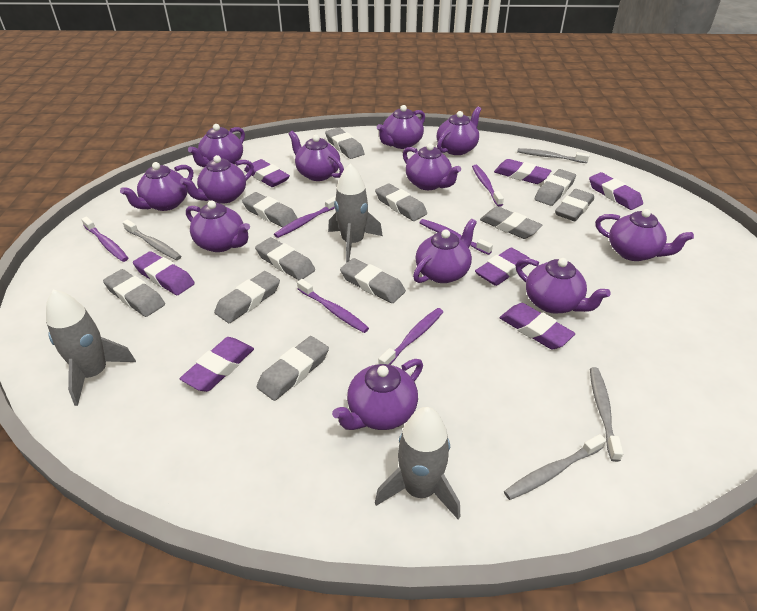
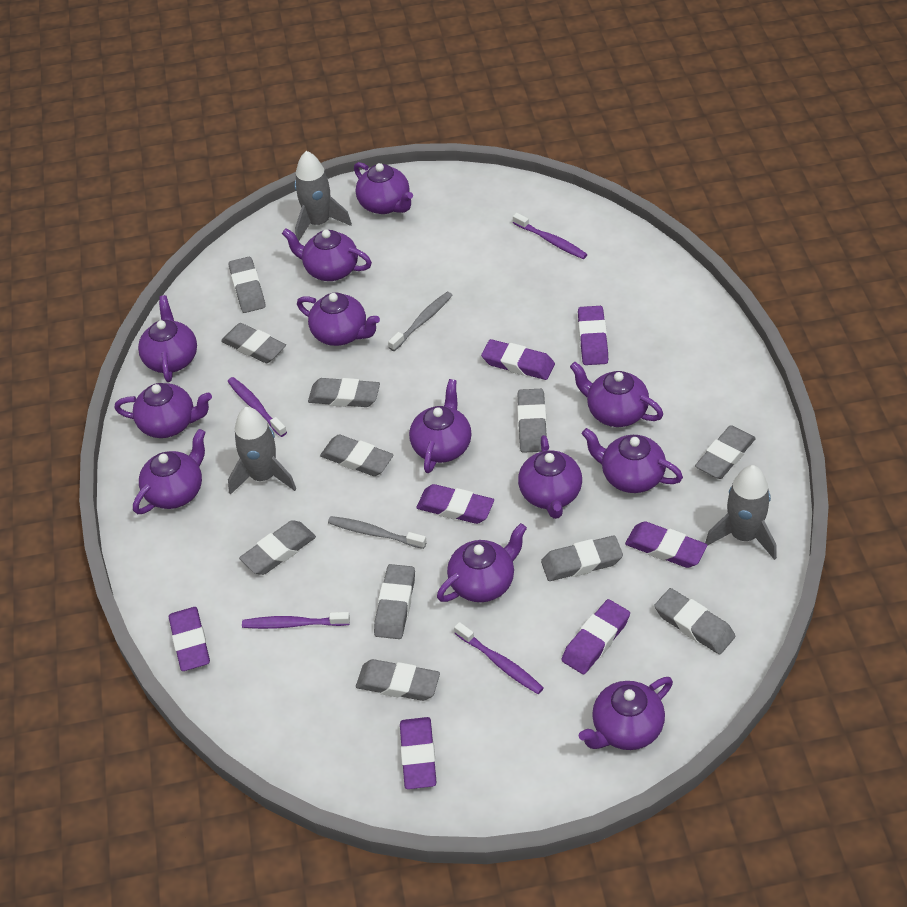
grey toothbrush: 4 -> 2
purple toothbrush: 6 -> 4

